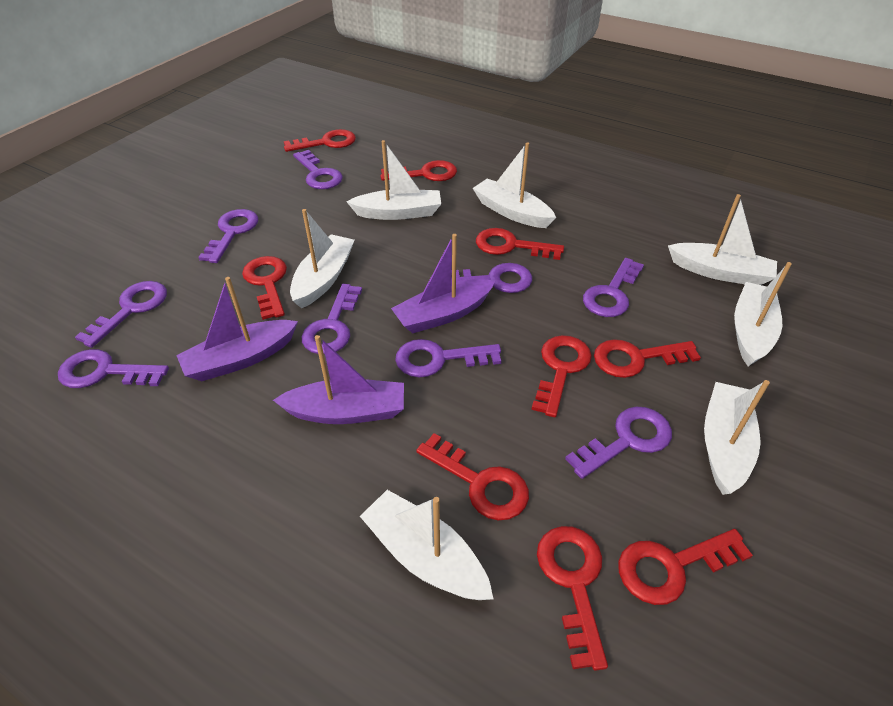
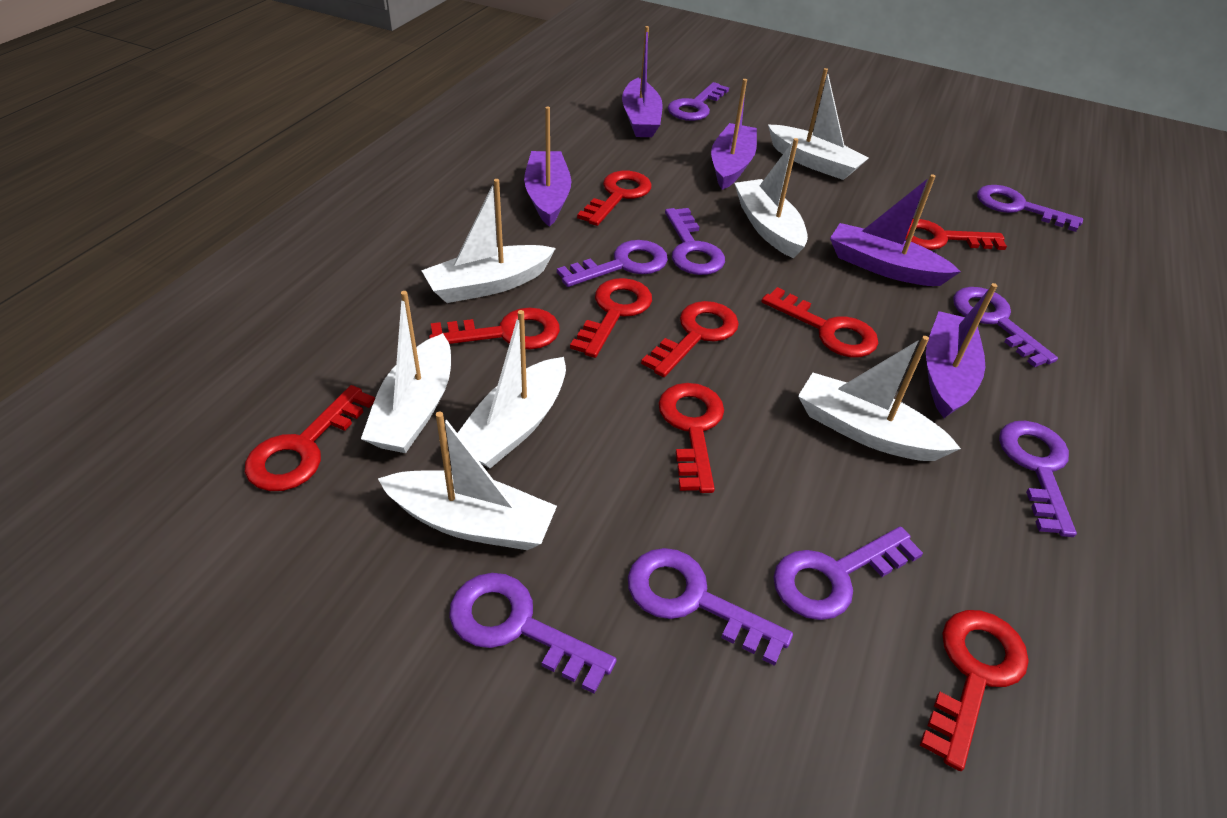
purple boat: 3 -> 5

